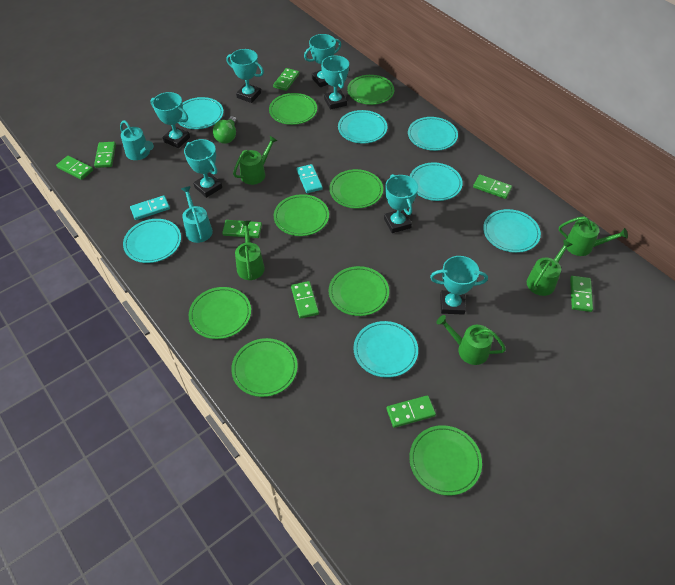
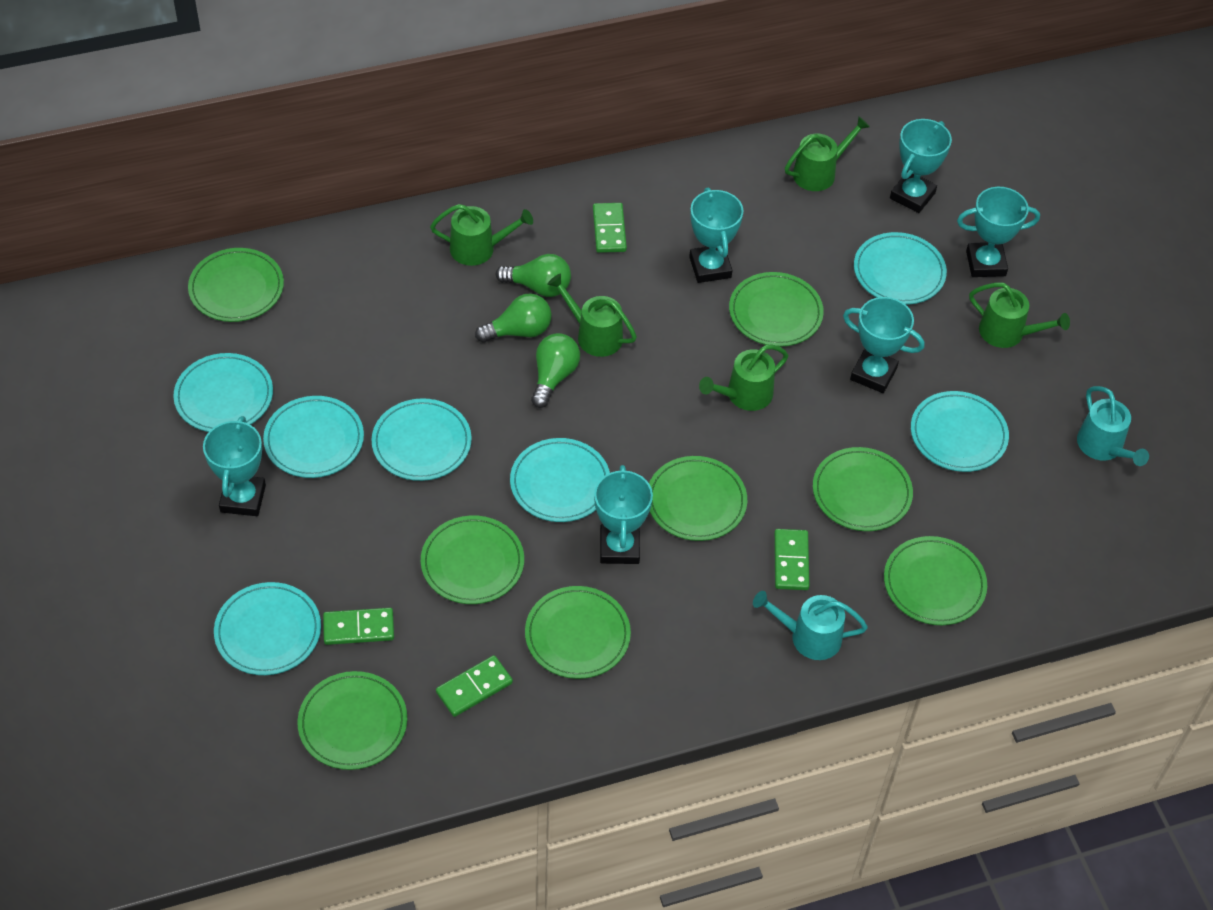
green domino: 8 -> 4
green light bulb: 1 -> 3
turquoise domino: 2 -> 0
turquoise trophy: 7 -> 6

